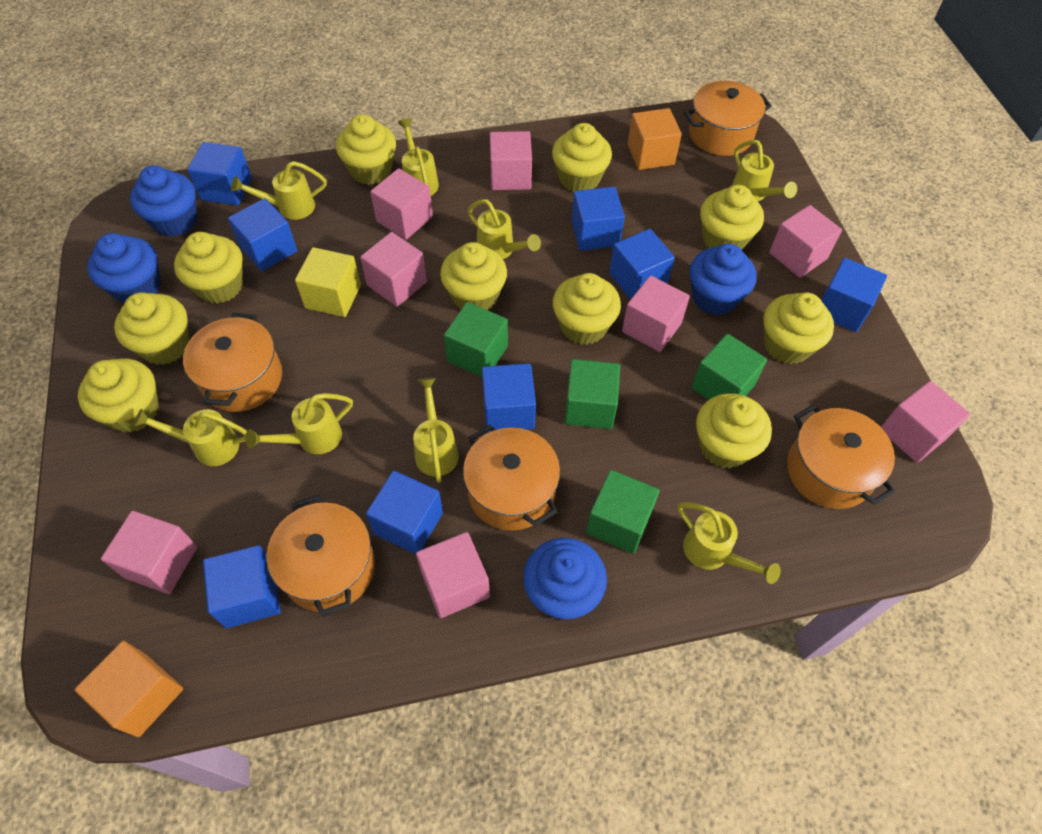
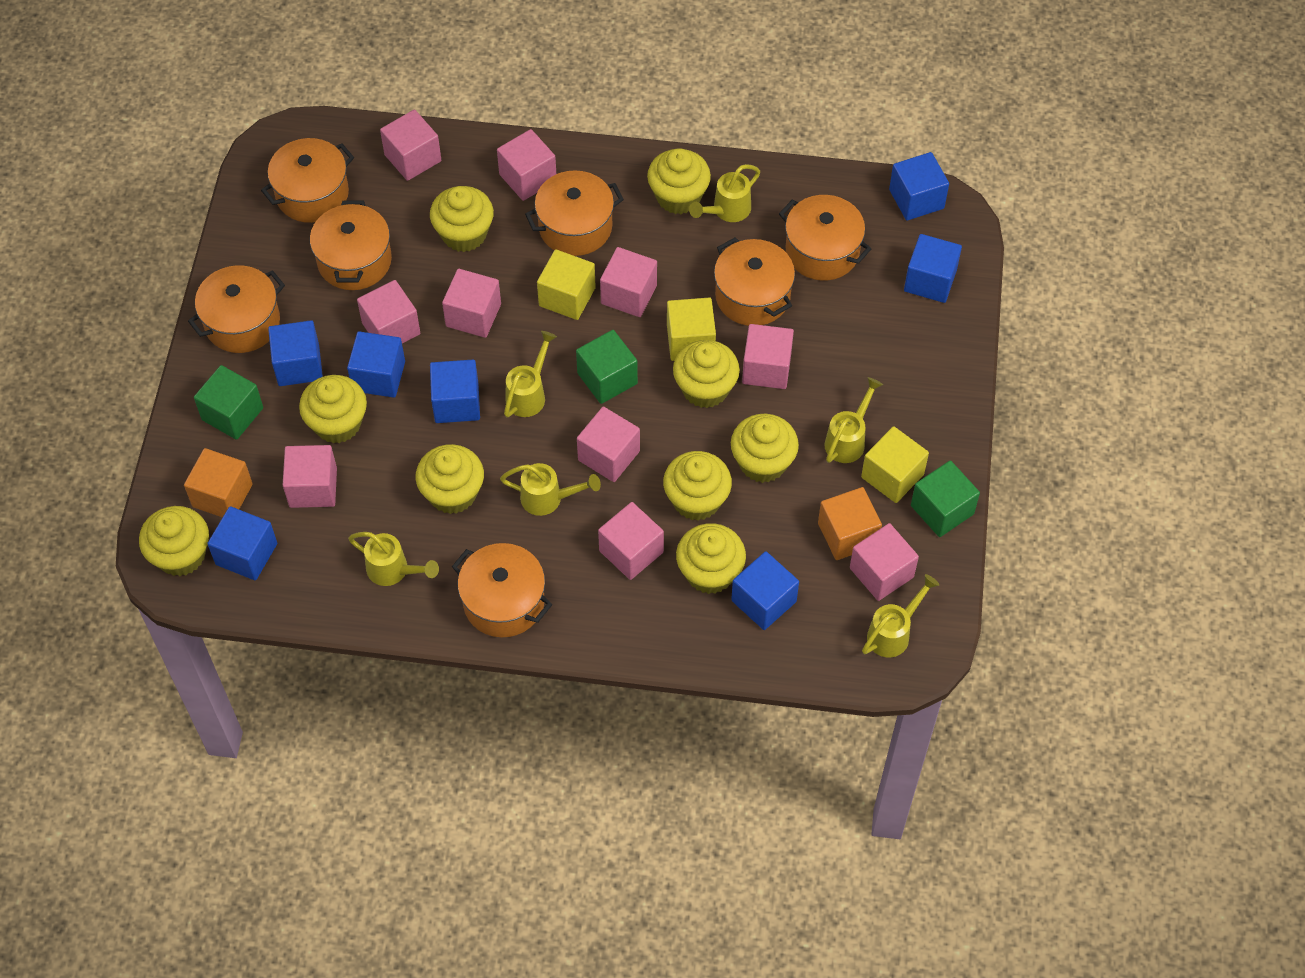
blue cube: 8 -> 7
blue cupcake: 4 -> 0
green cube: 4 -> 3
orange pot: 5 -> 7
pink cube: 8 -> 10
yellow cube: 1 -> 3
yellow cupcake: 10 -> 9
yellow watering can: 8 -> 6

